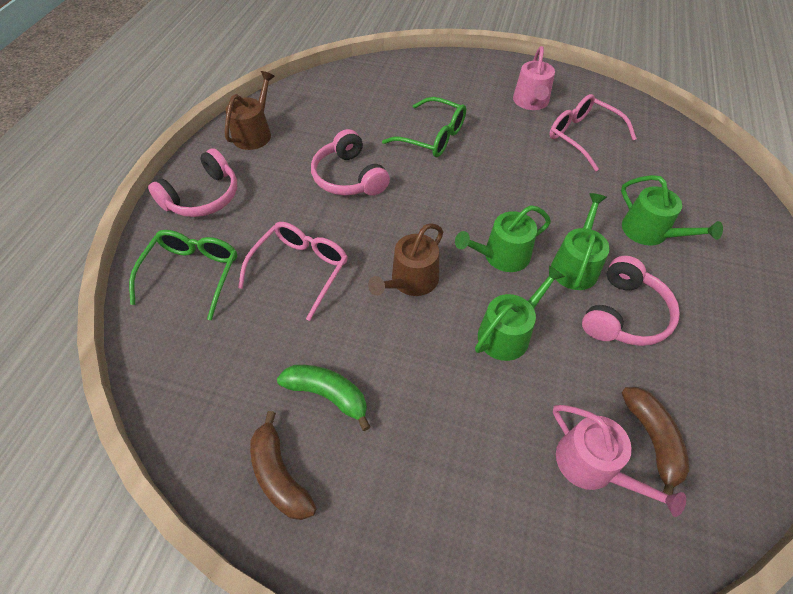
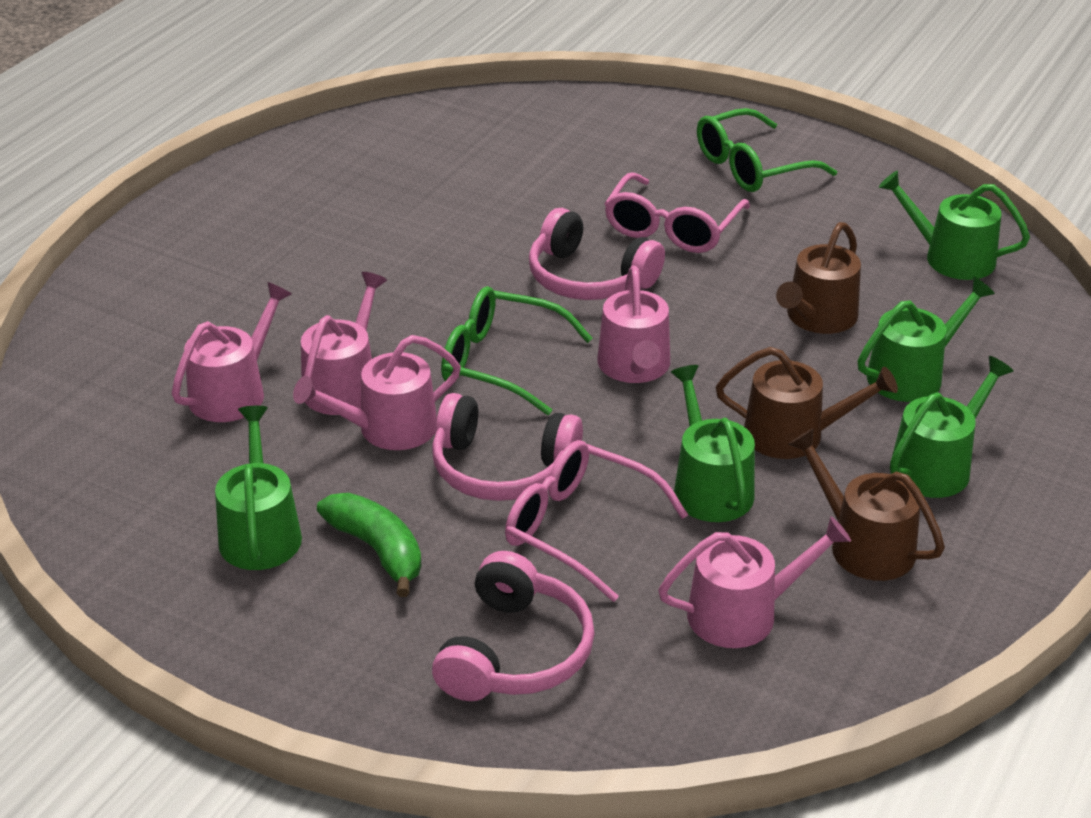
brown banana: 2 -> 0
brown watering can: 2 -> 3
green watering can: 4 -> 5
pink watering can: 2 -> 5

